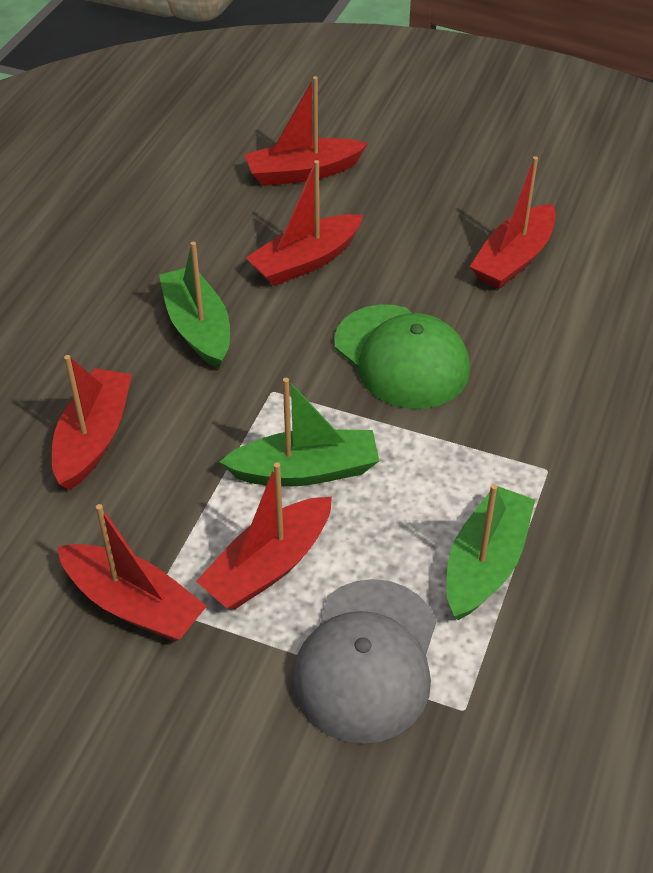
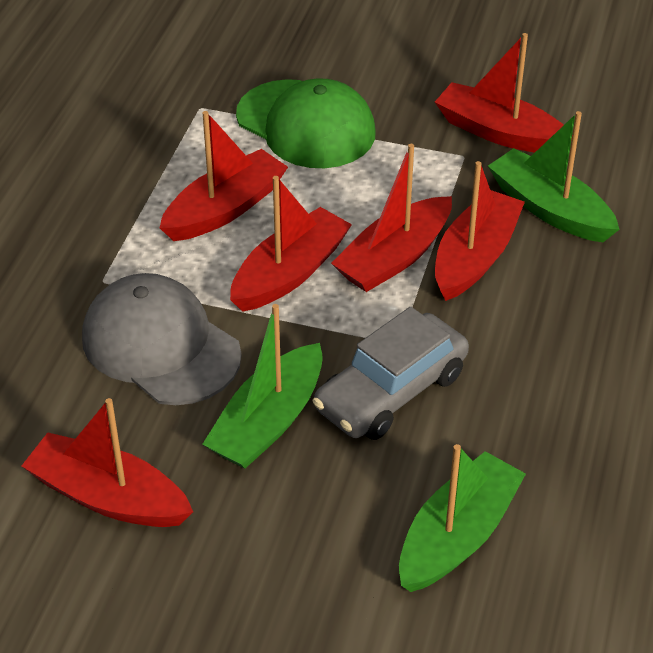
grey car: 0 -> 1

